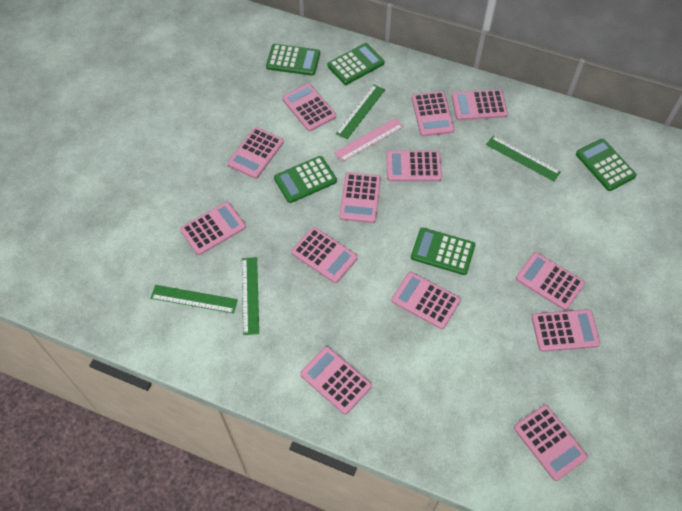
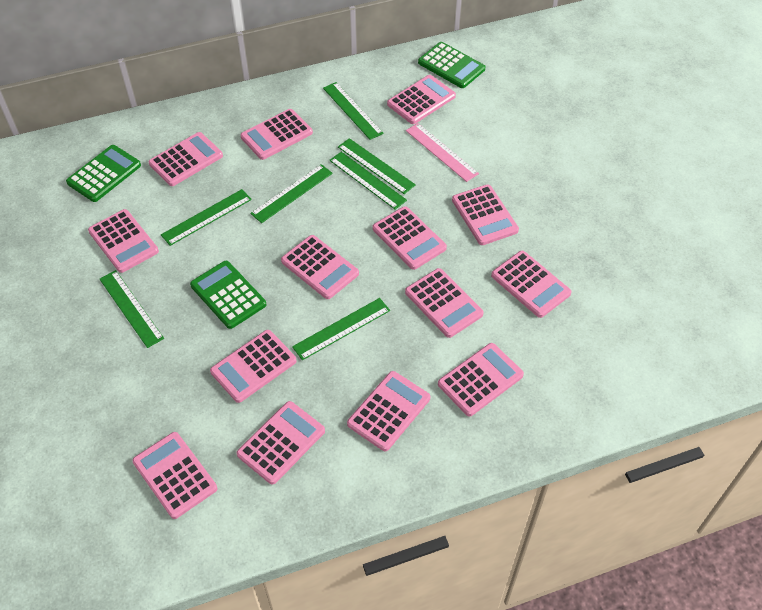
green calculator: 5 -> 3
green ruler: 4 -> 7
pink calculator: 13 -> 14

